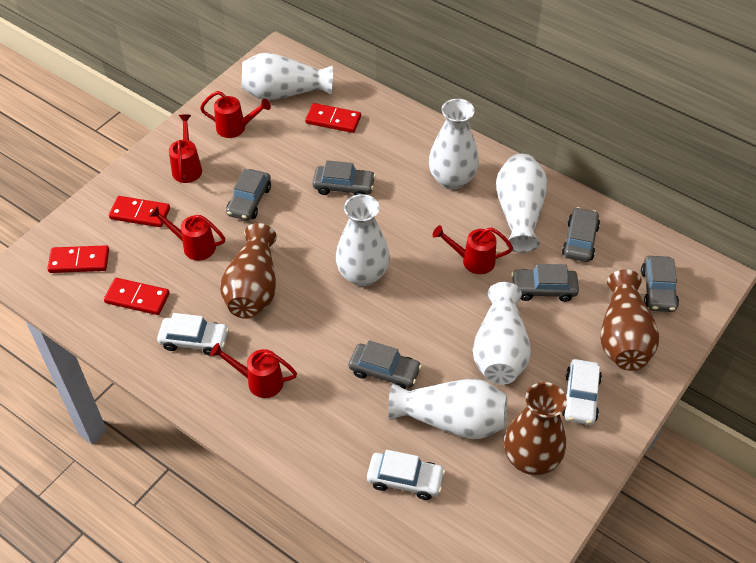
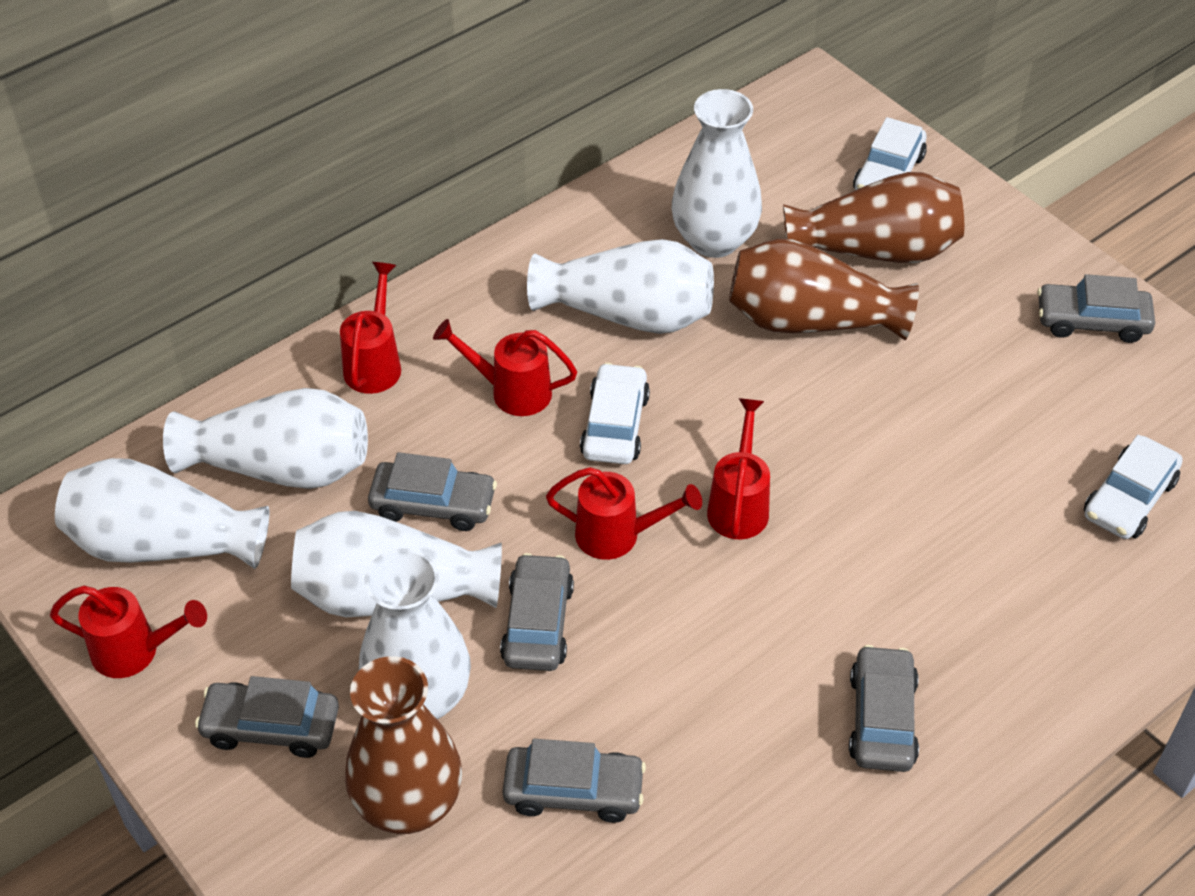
red domino: 4 -> 0

